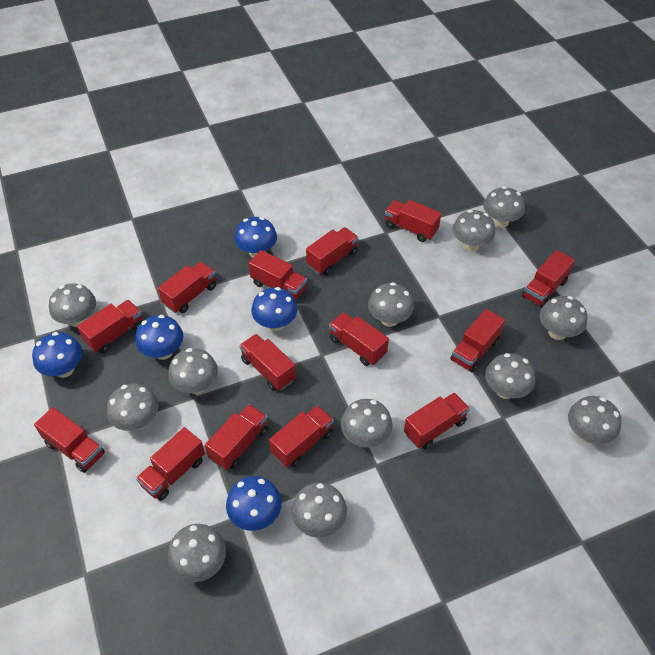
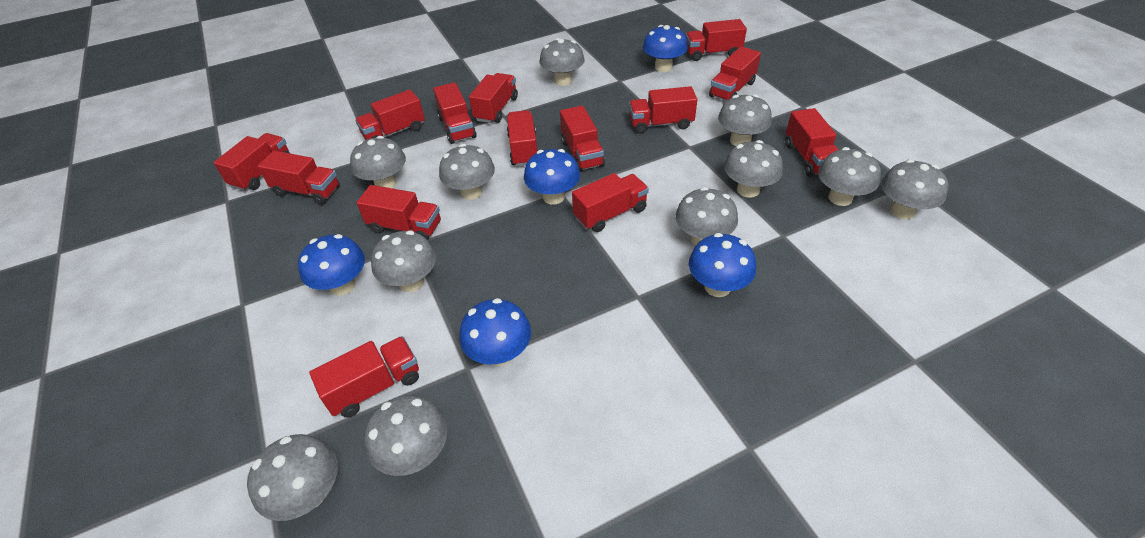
grey mushroom: 12 -> 11

